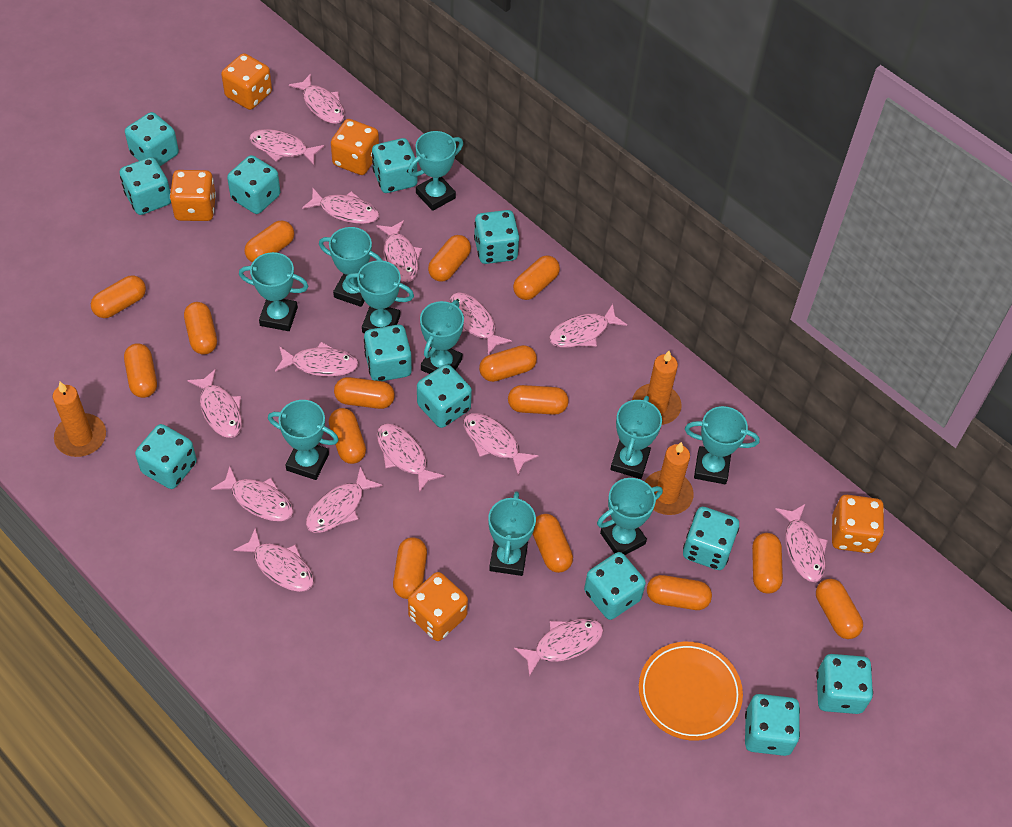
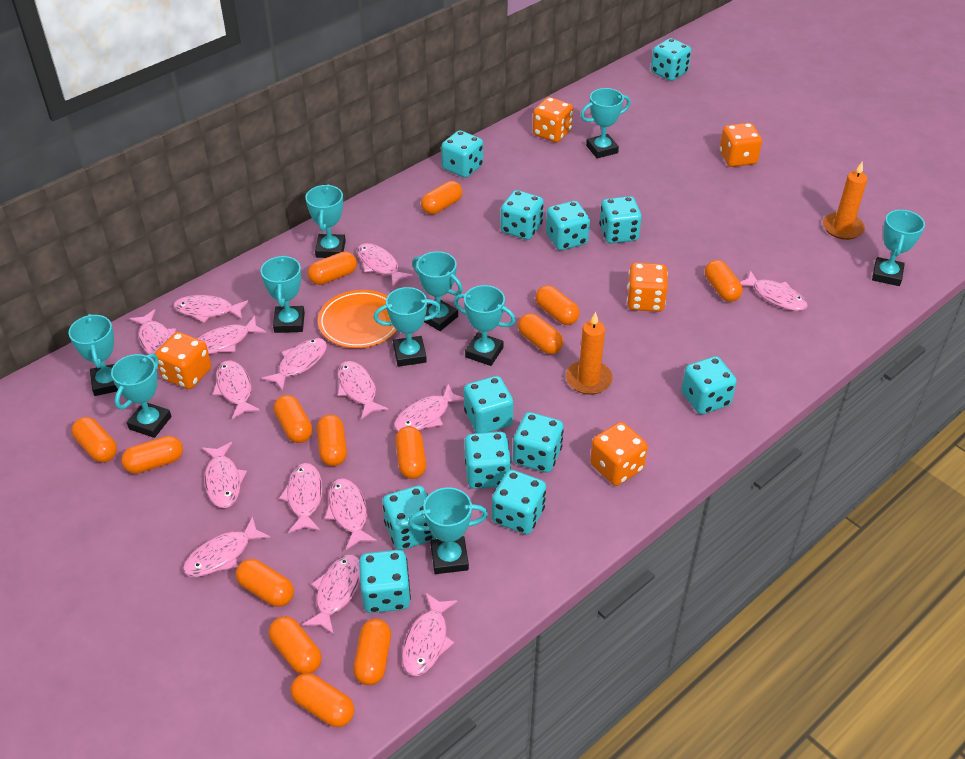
orange candle: 3 -> 2
orange capsule: 15 -> 14

